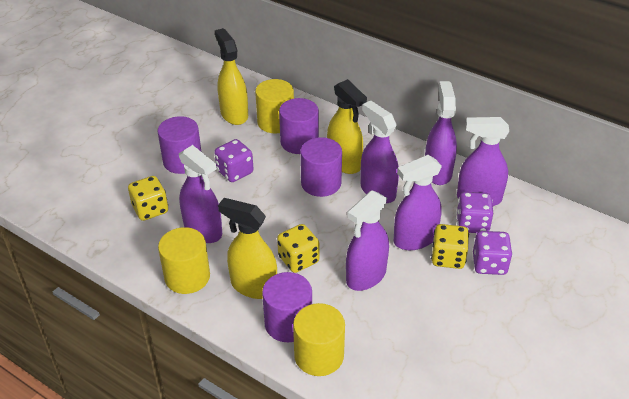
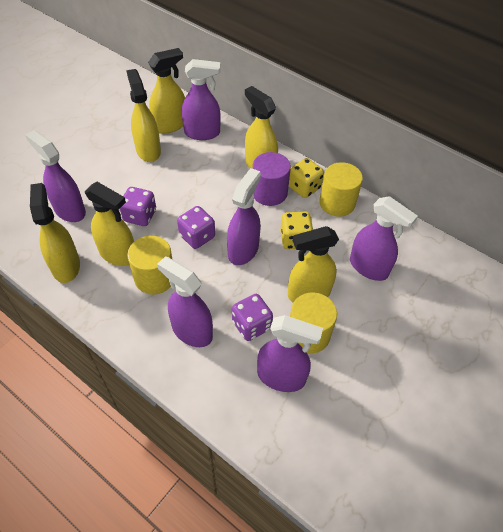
purple cylinder: 4 -> 1
yellow dice: 3 -> 2
yellow spray bottle: 3 -> 6

